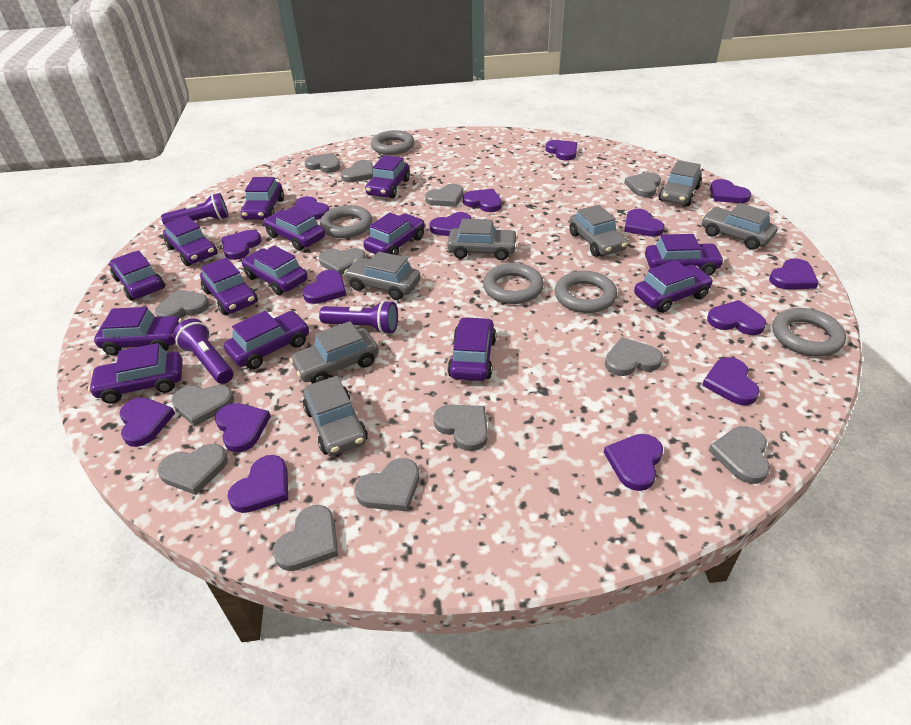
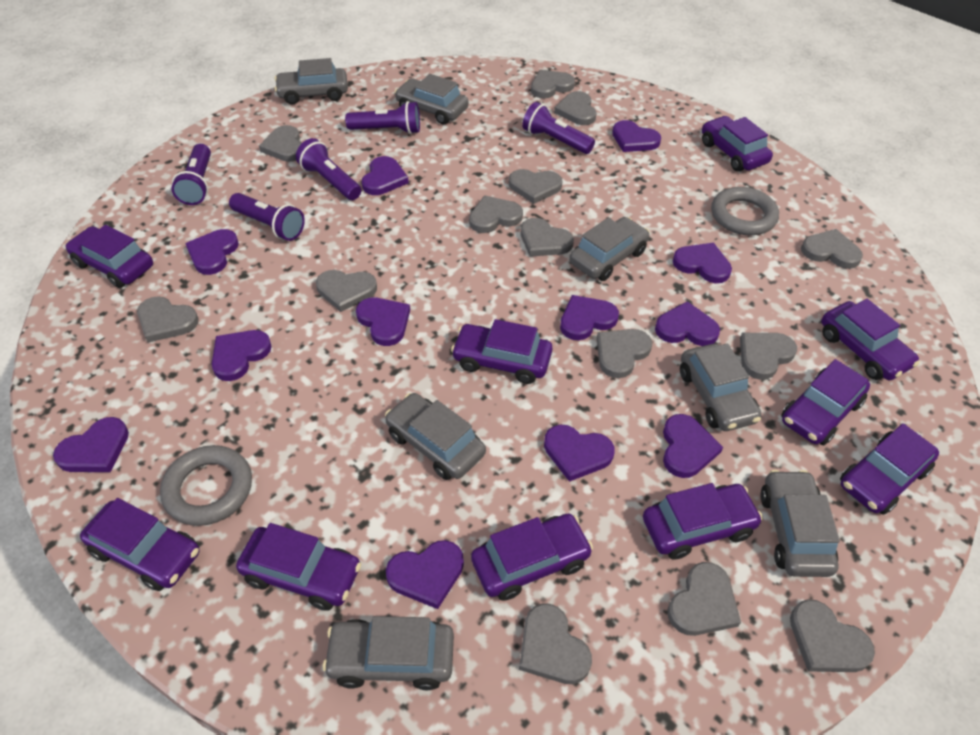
grey heart: 13 -> 14
grey ring: 5 -> 2
purple car: 14 -> 10
purple flashlight: 3 -> 5
purple heart: 15 -> 12

